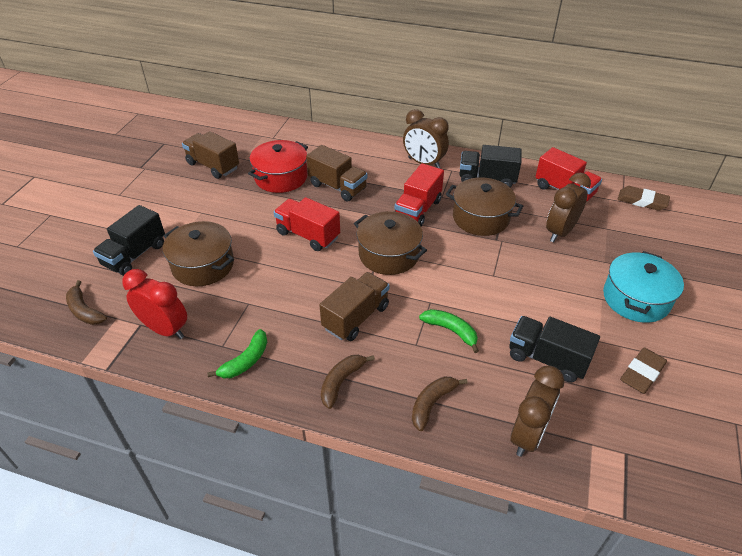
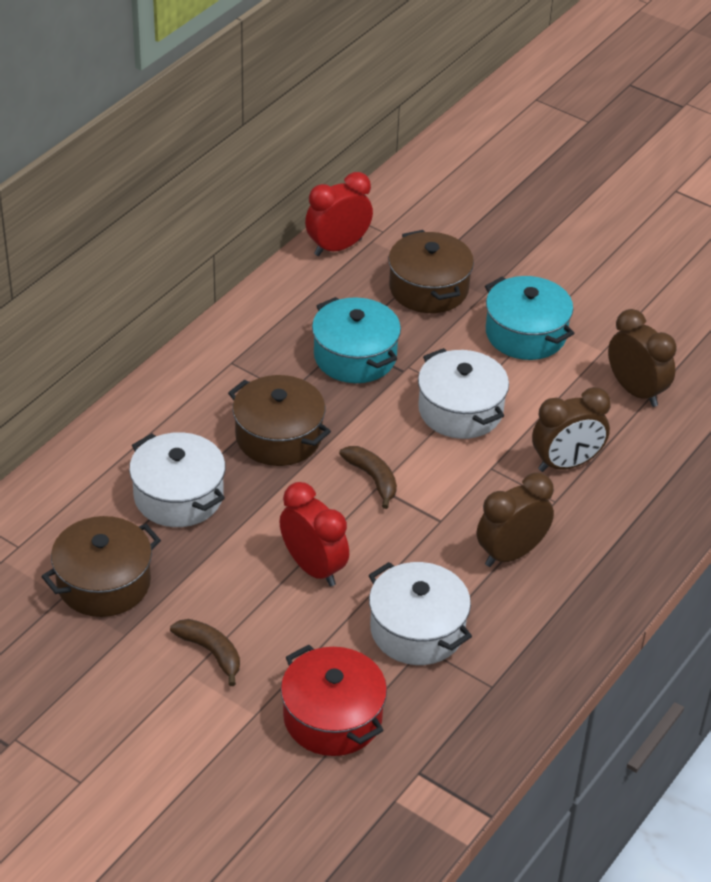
black truck: 3 -> 0
brown banana: 3 -> 2
brown eraser: 2 -> 0
brown truck: 3 -> 0
green banana: 2 -> 0
red clock: 1 -> 2
red truck: 3 -> 0
turquoise pot: 1 -> 2
white pot: 0 -> 3

